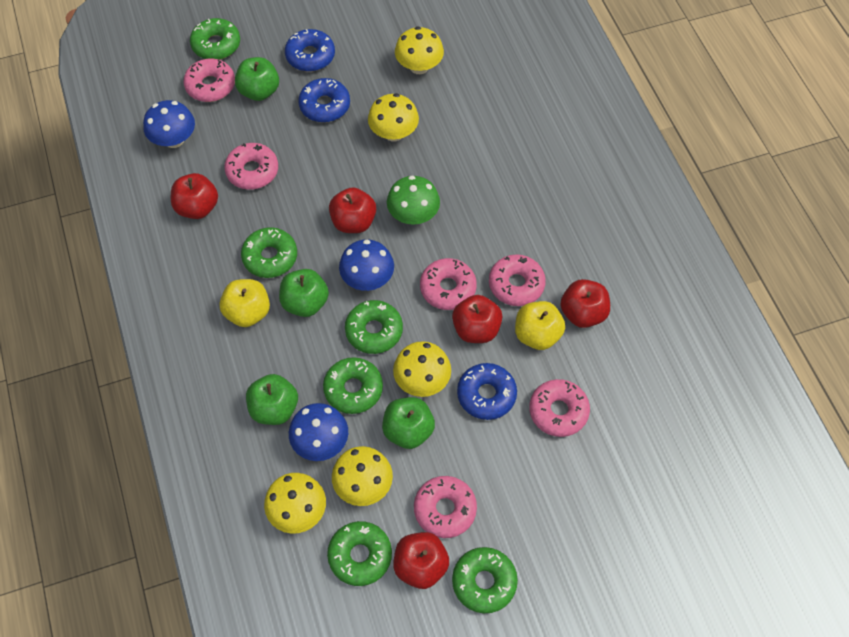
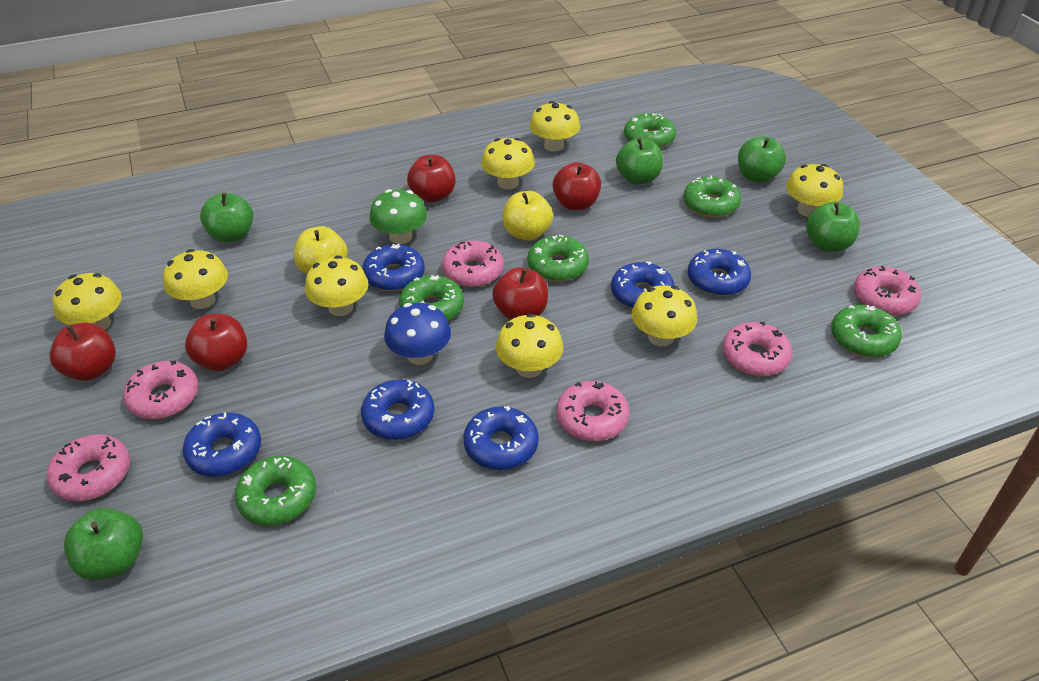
blue donut: 3 -> 6
blue mushroom: 3 -> 1
green apple: 4 -> 5
yellow mushroom: 5 -> 8

